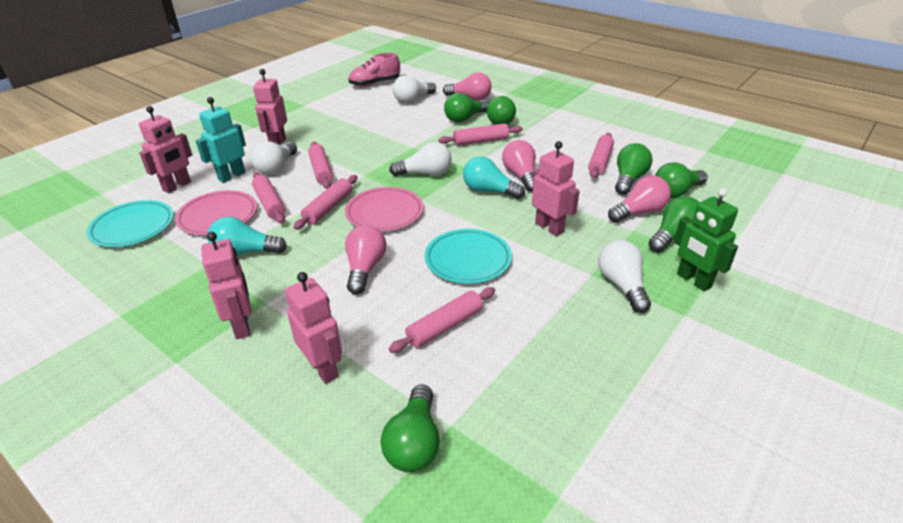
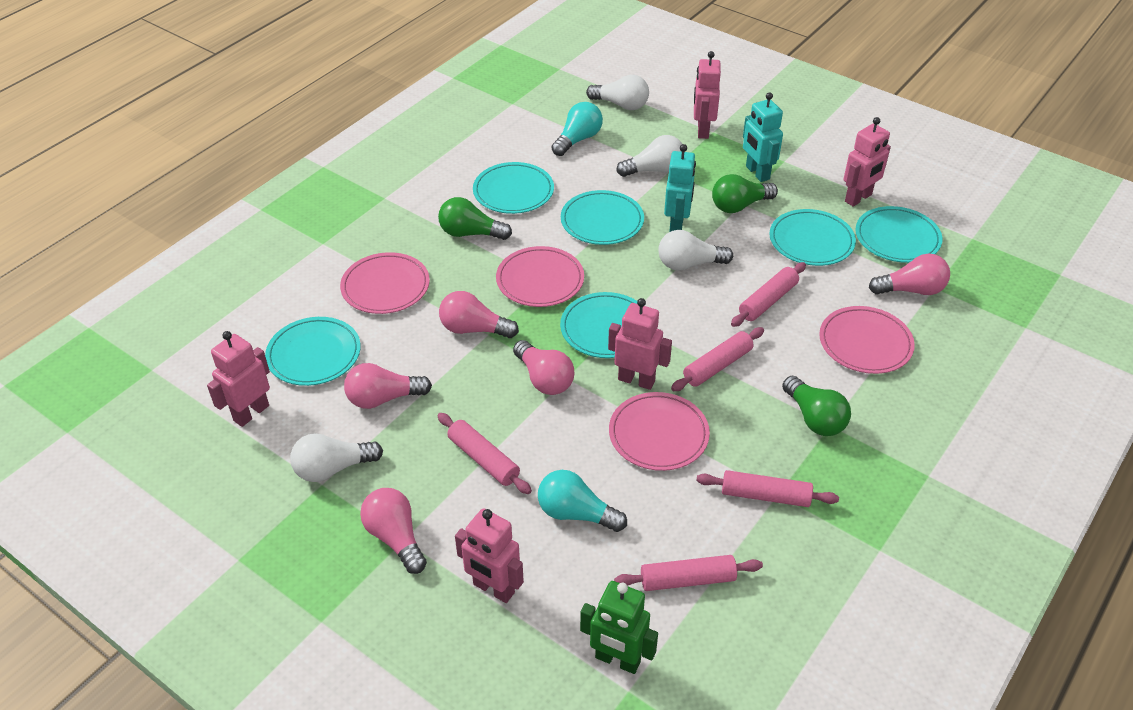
green light bulb: 6 -> 3
pink light bulb: 4 -> 5
pink plate: 2 -> 4
pink rolling pin: 6 -> 5
pink shoe: 1 -> 0
turquoise plate: 2 -> 6
turquoise robot: 1 -> 2

